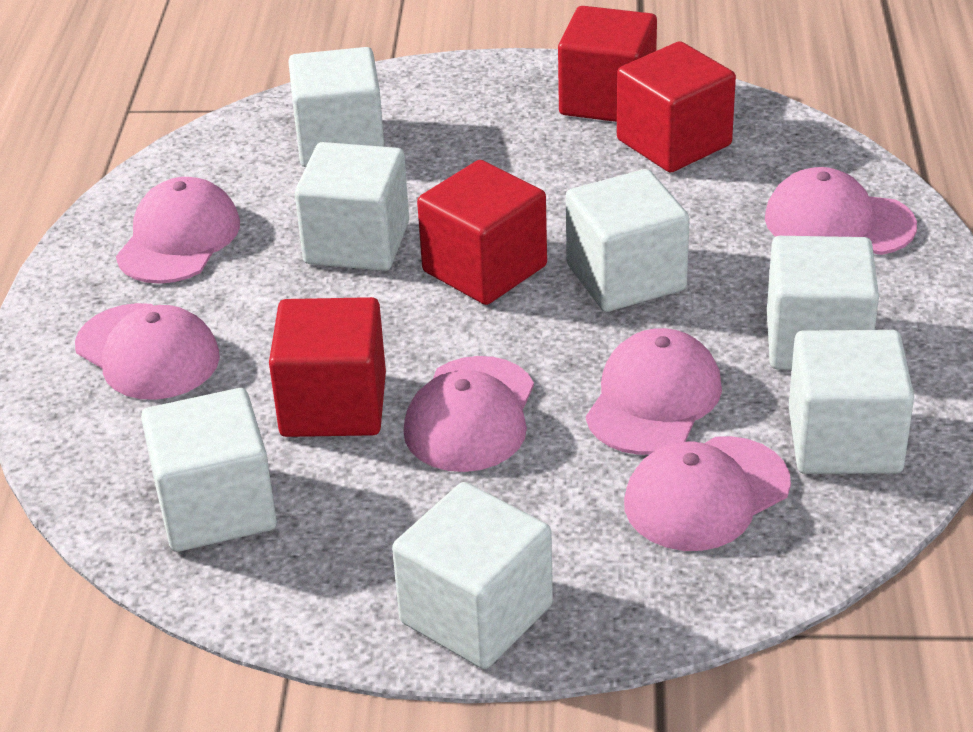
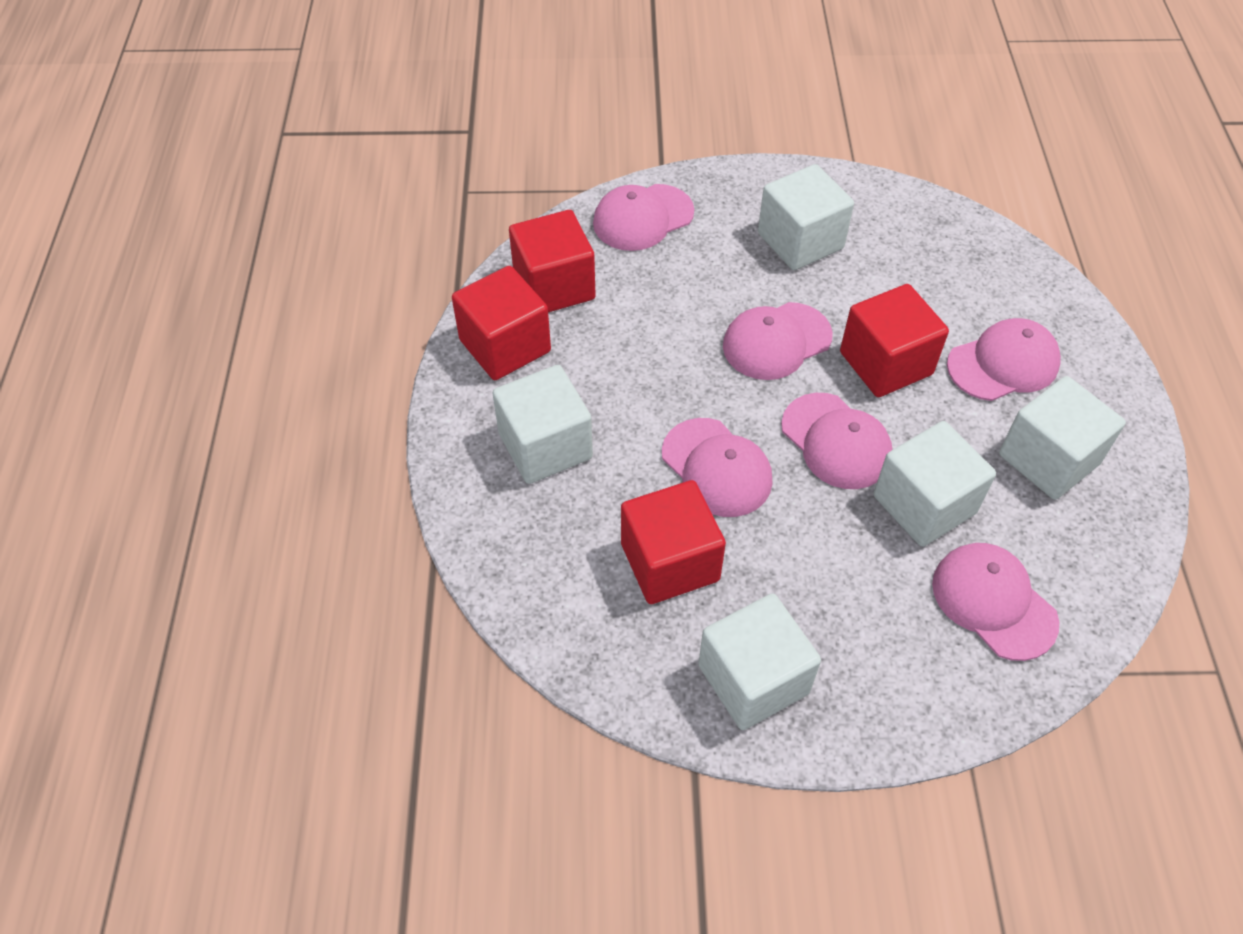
white cube: 7 -> 5

